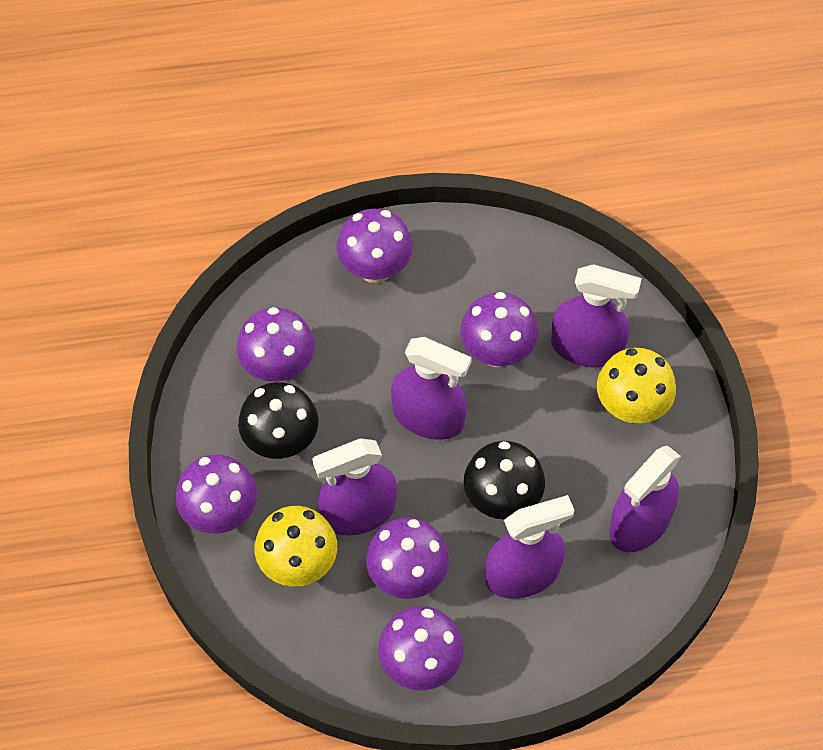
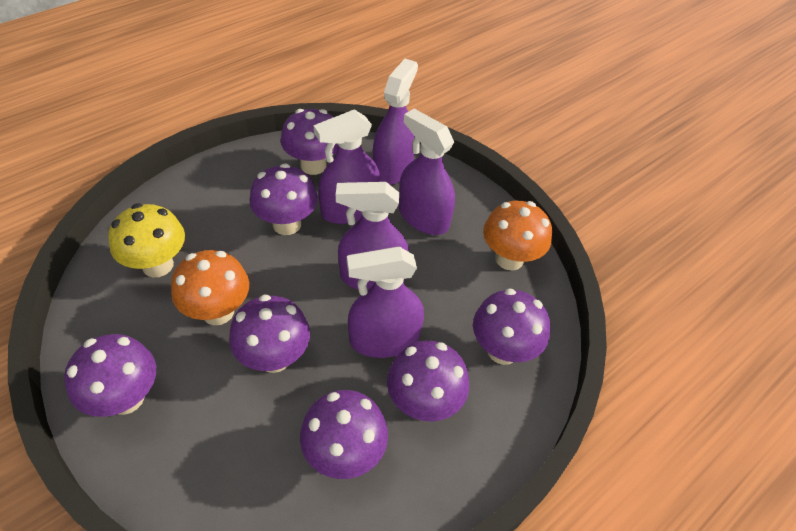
black mushroom: 2 -> 0
orange mushroom: 0 -> 2
purple mushroom: 6 -> 7
yellow mushroom: 2 -> 1

